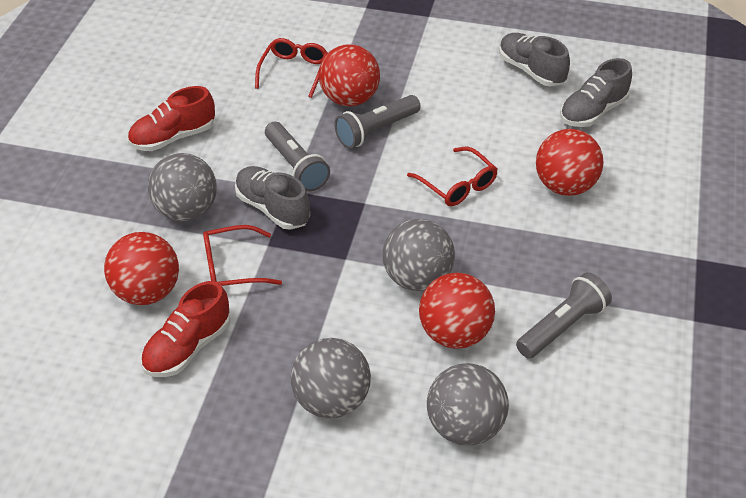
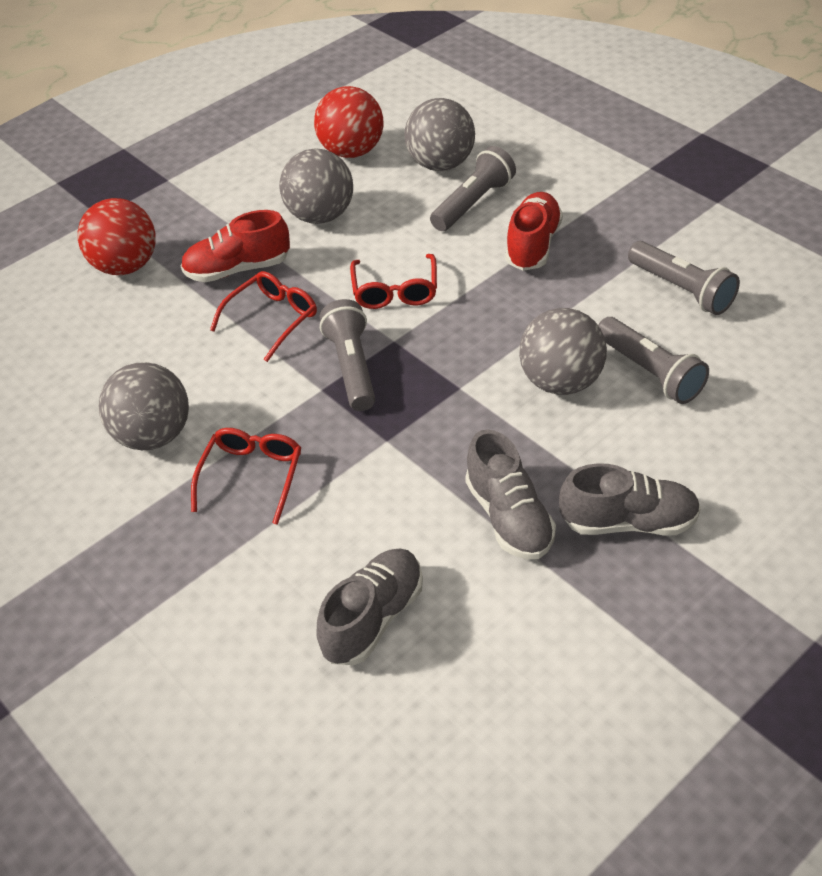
grey flashlight: 3 -> 4
red ball: 4 -> 2

